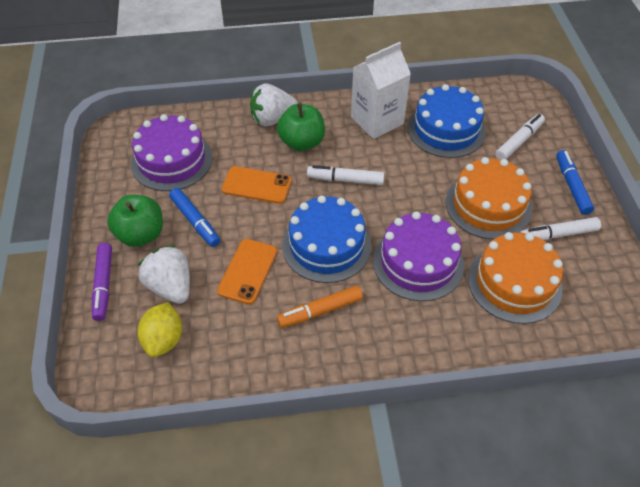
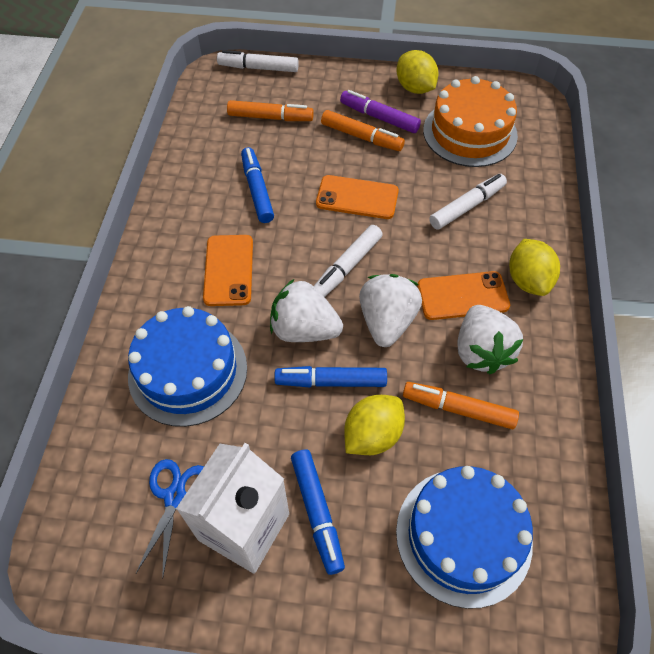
blue marker: 2 -> 3
blue scissors: 0 -> 1
green apple: 2 -> 0
orange cake: 2 -> 1
orange marker: 1 -> 3
orange phone: 2 -> 3
purple cake: 2 -> 0
white strawberry: 2 -> 3
yellow lemon: 1 -> 3

